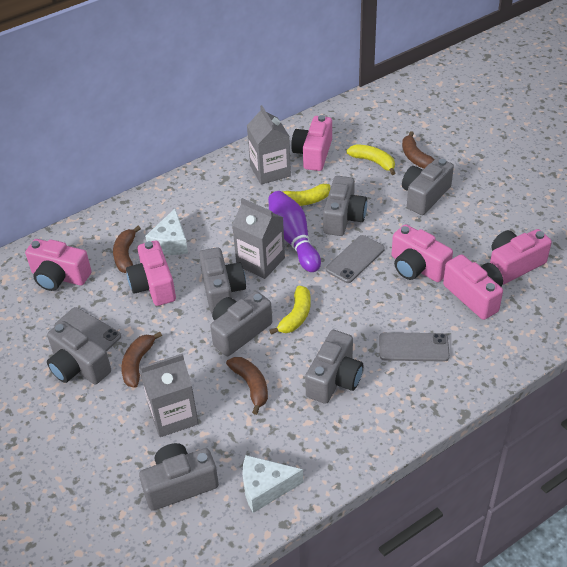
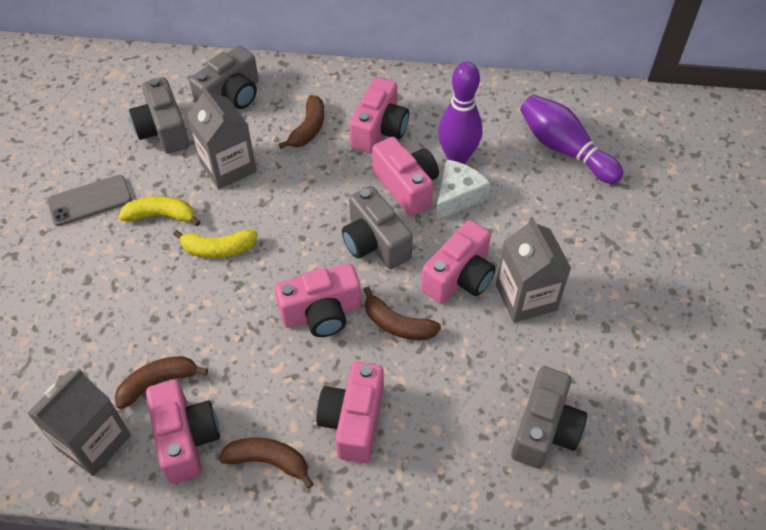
grey camera: 7 -> 4
grey phone: 3 -> 1
purple bowling pin: 1 -> 2
white cheese: 2 -> 1
yellow banana: 3 -> 2

